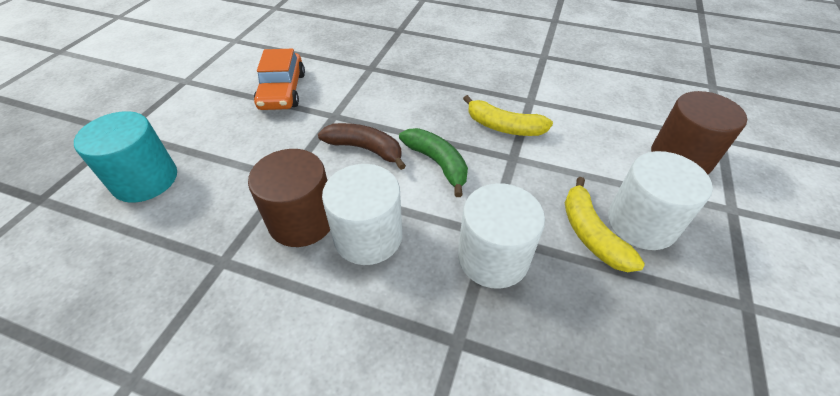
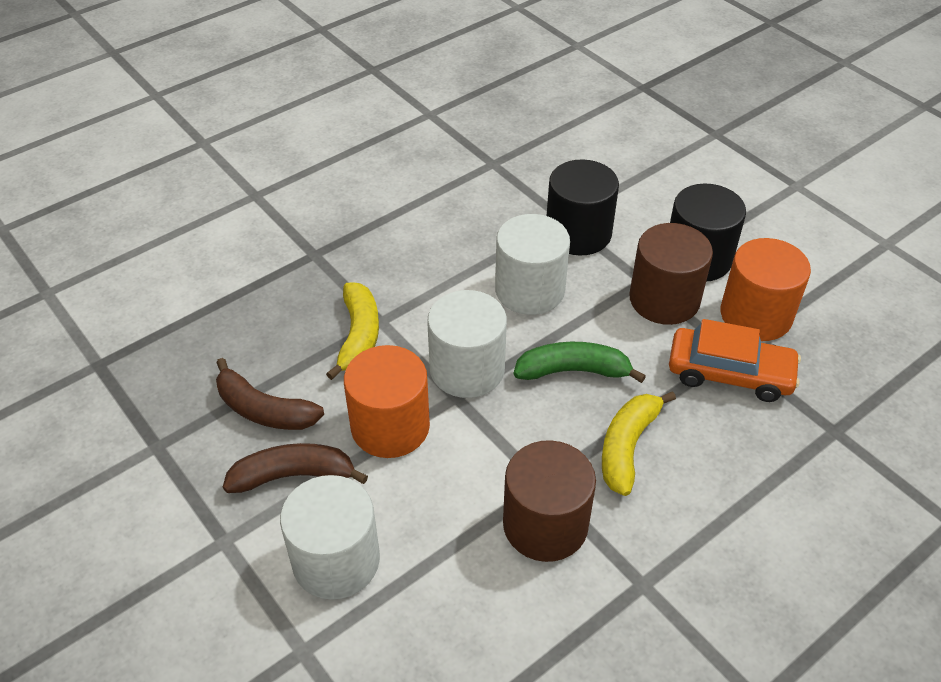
black cylinder: 0 -> 2
brown banana: 1 -> 2
orange cylinder: 0 -> 2
turquoise cylinder: 1 -> 0

